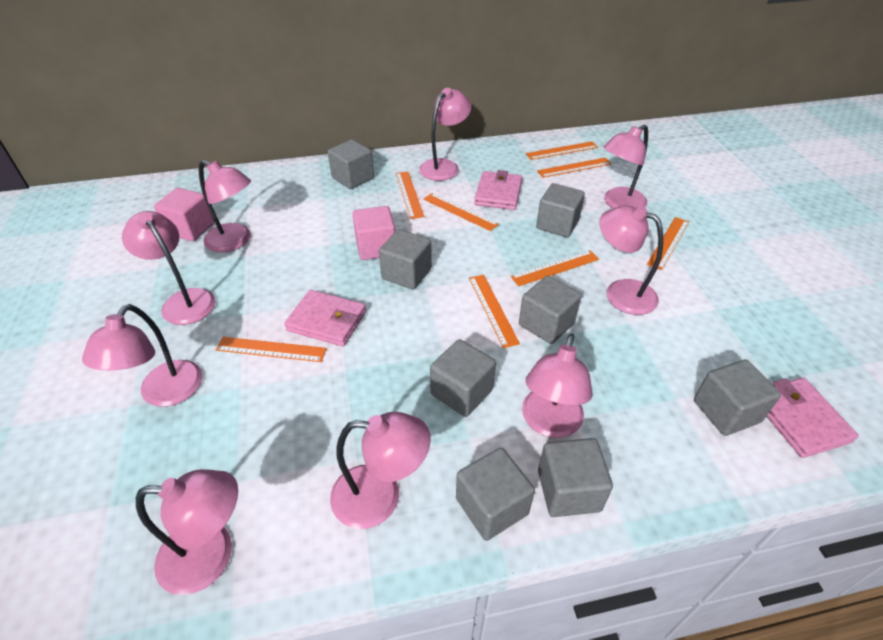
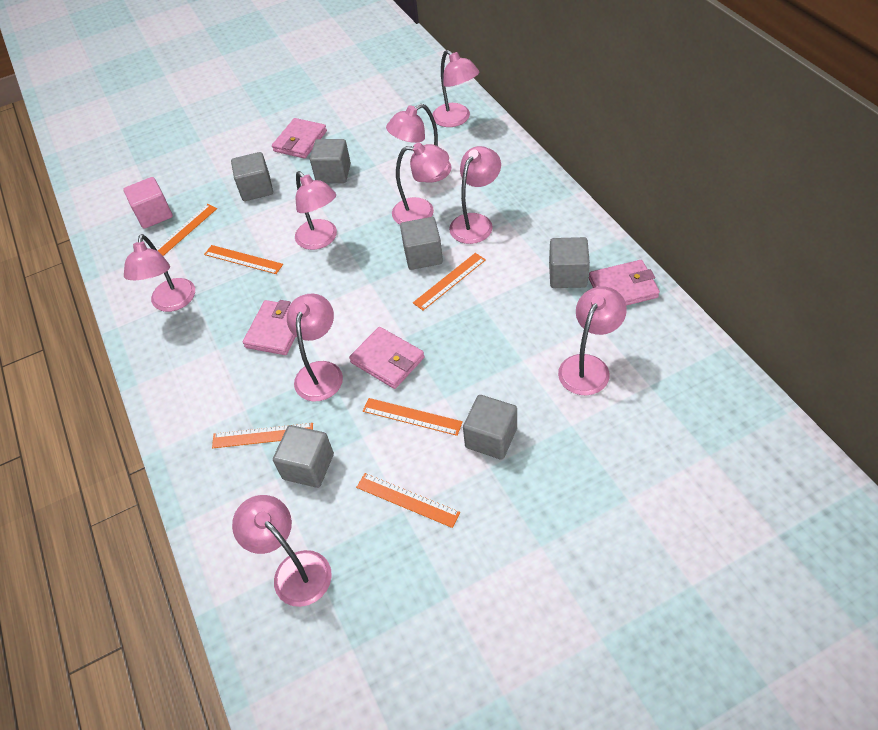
grey cube: 8 -> 6
orange ruler: 8 -> 6
pink cube: 2 -> 1
pink wallet: 3 -> 4

